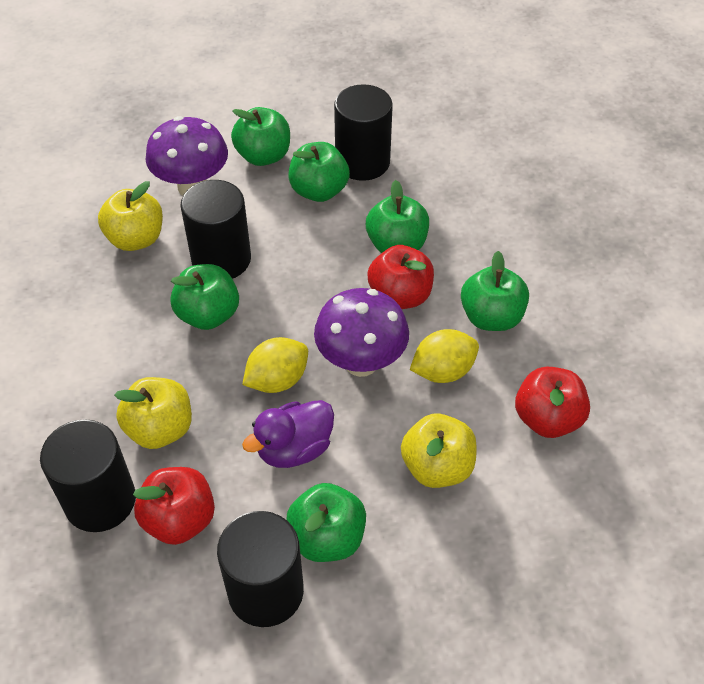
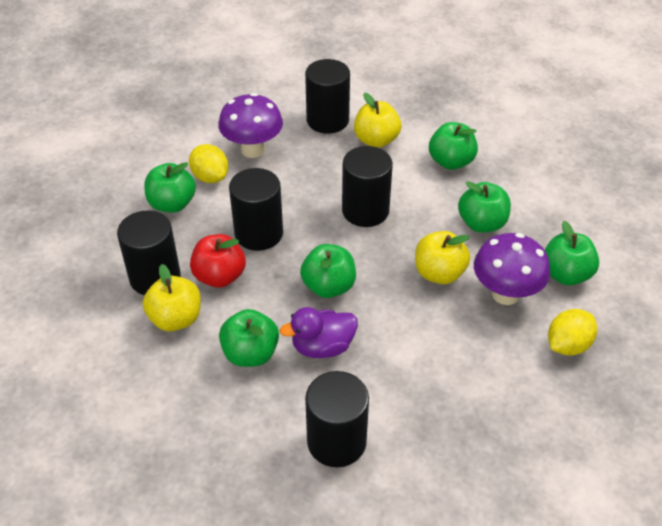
black cylinder: 4 -> 5
red apple: 3 -> 1

